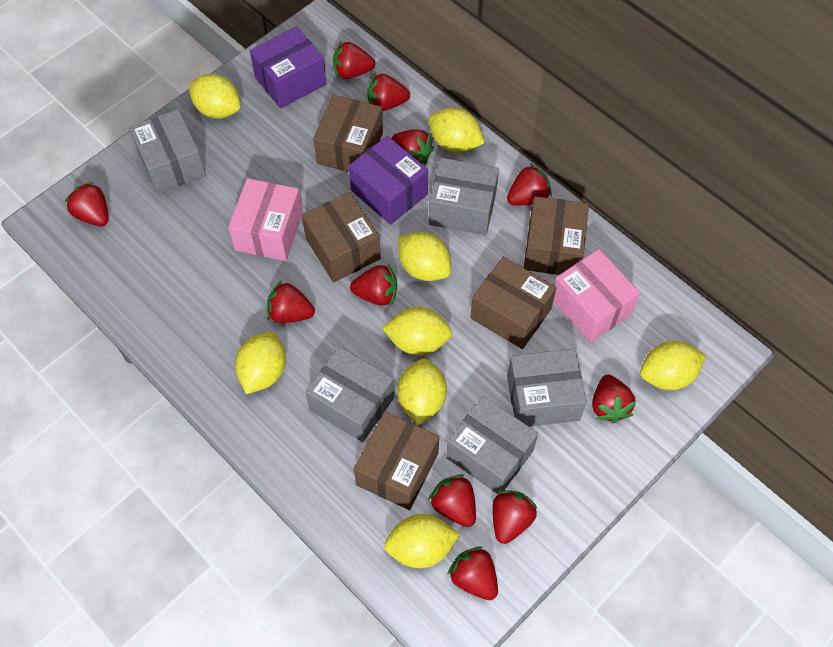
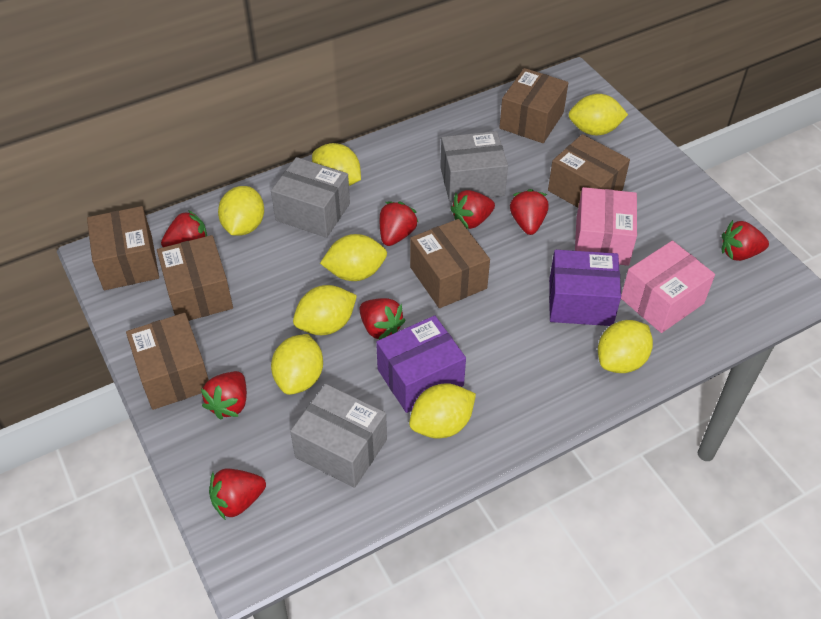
brown box: 5 -> 6
grey box: 5 -> 3
red strawberry: 11 -> 8

